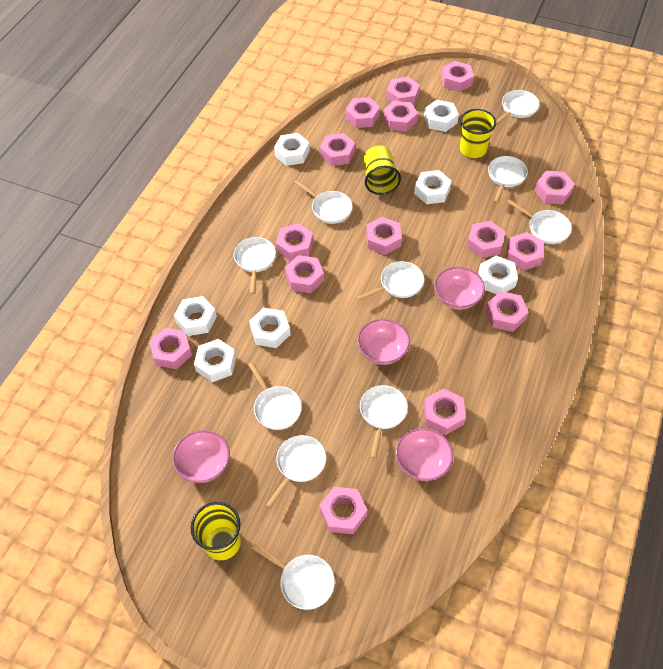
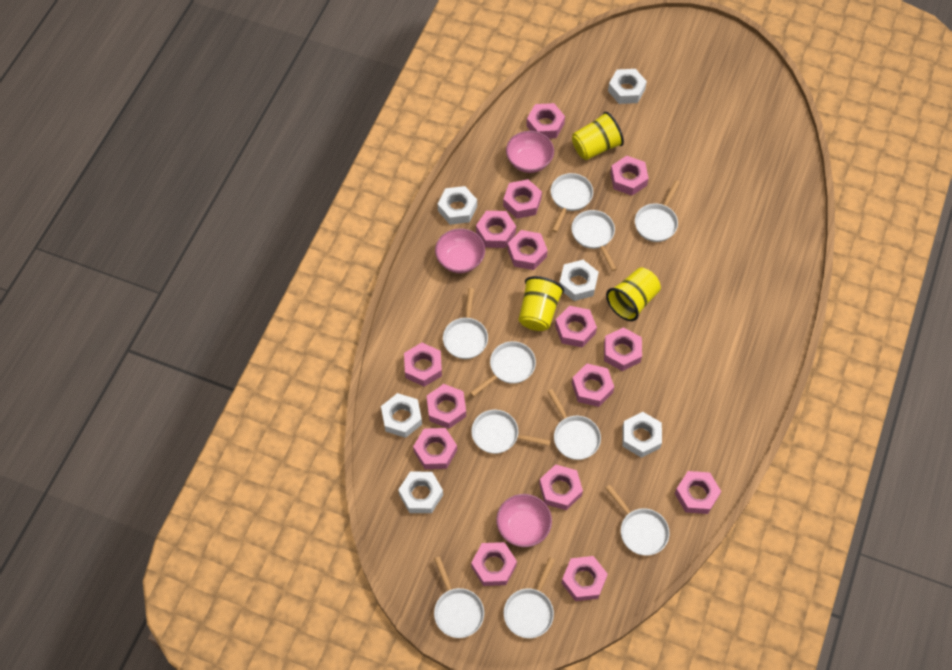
pink bowl: 4 -> 3
white nut: 7 -> 6

